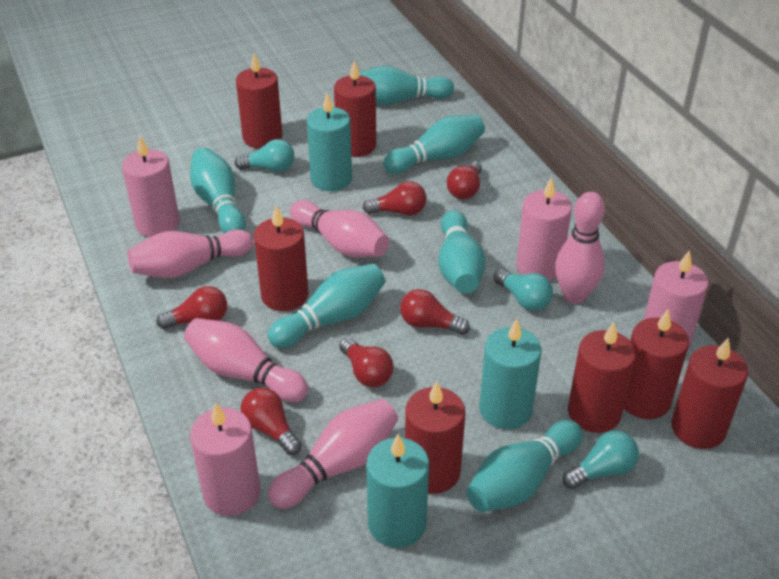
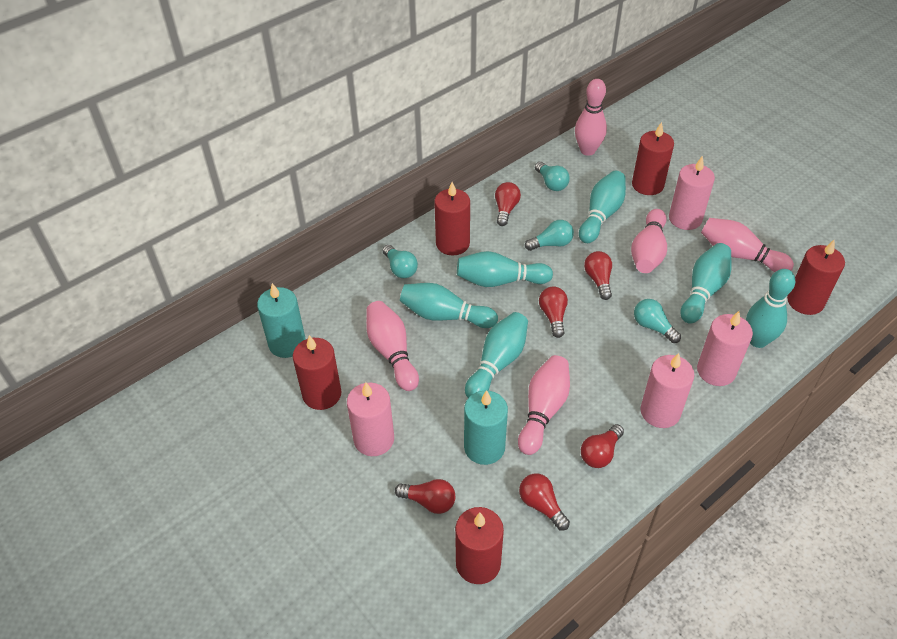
red candle: 7 -> 5
turquoise candle: 3 -> 2
turquoise light bulb: 3 -> 4

